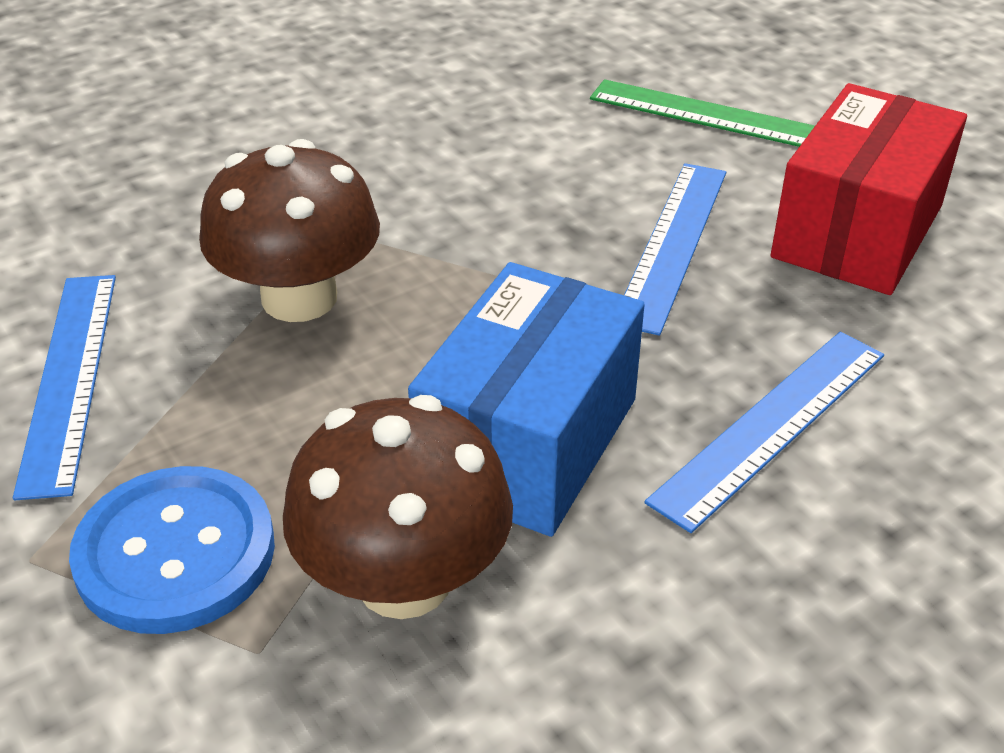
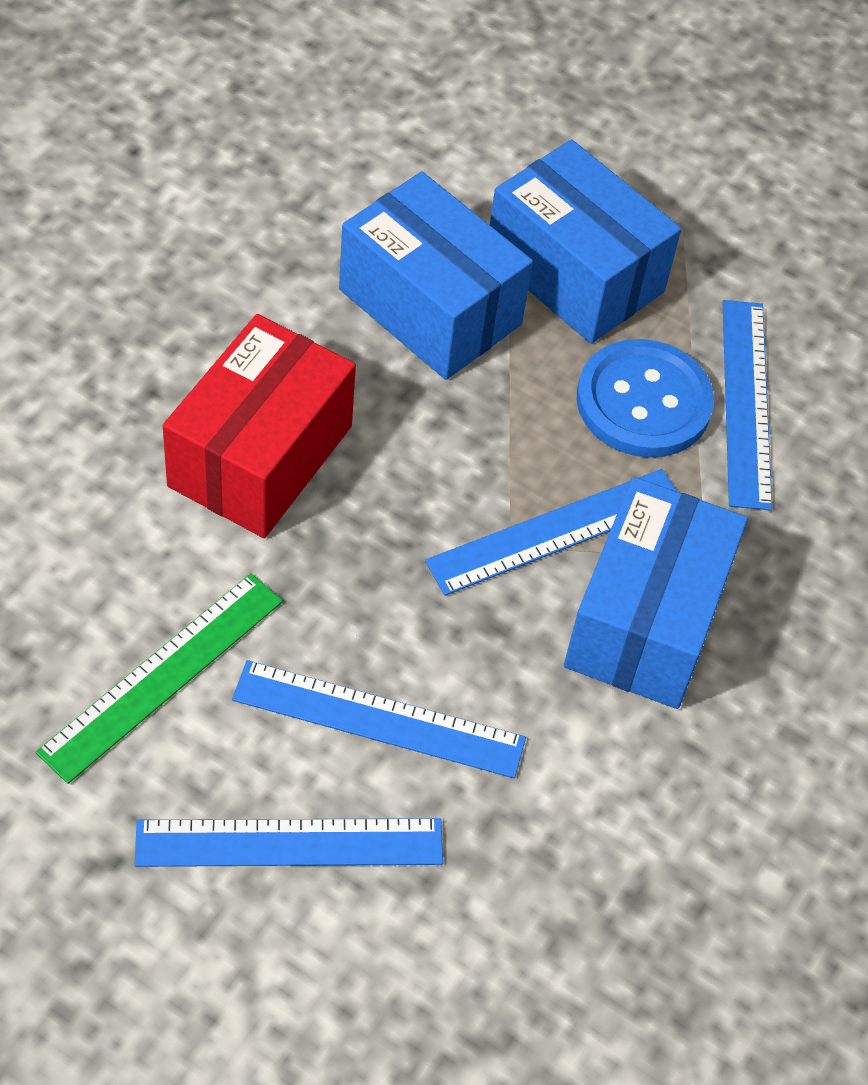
blue box: 1 -> 3
blue ruler: 3 -> 4
brown mushroom: 2 -> 0

